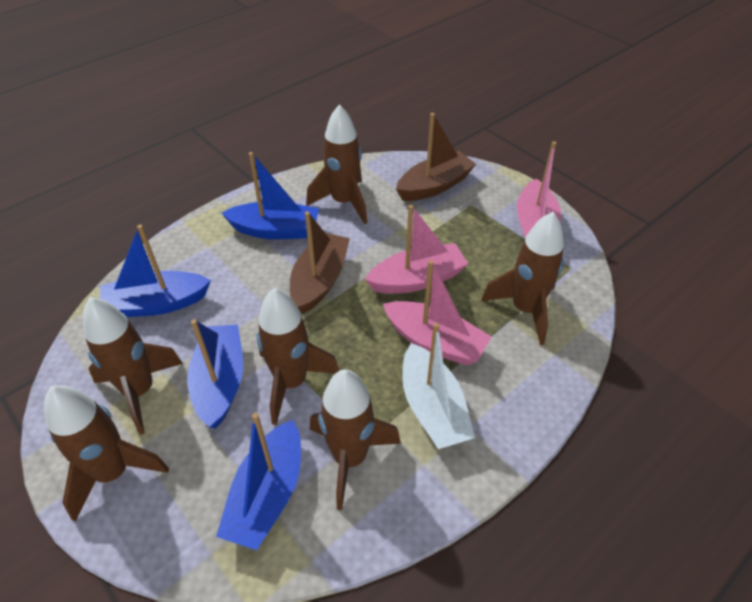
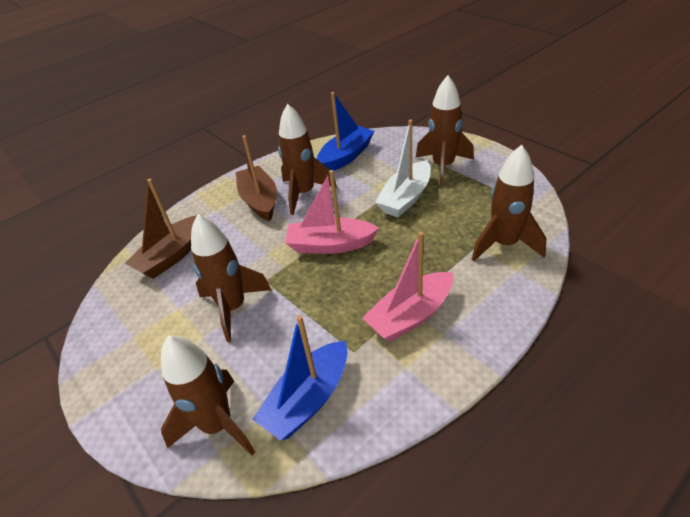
blue boat: 4 -> 2
brown rocket: 6 -> 5
pink boat: 3 -> 2

